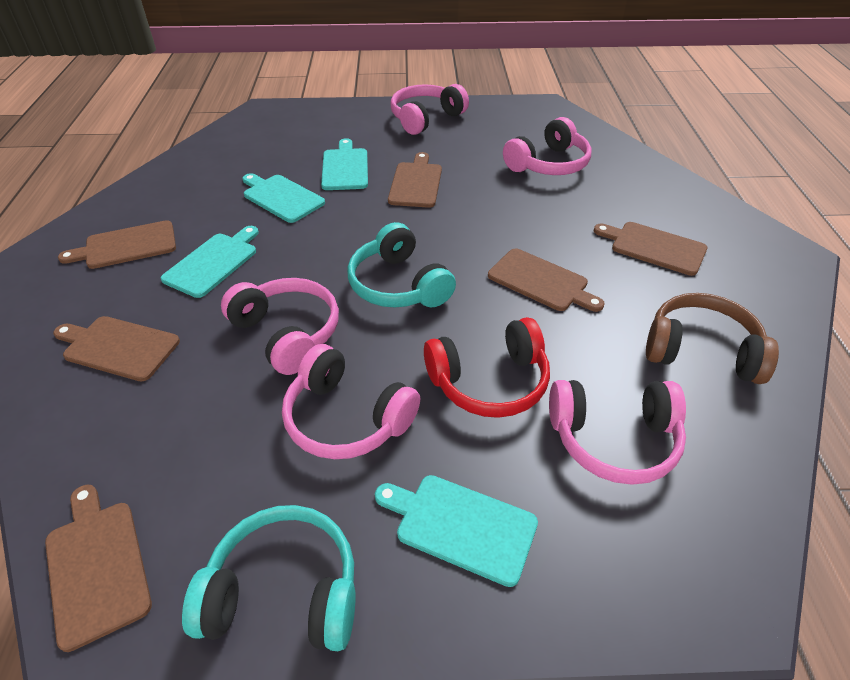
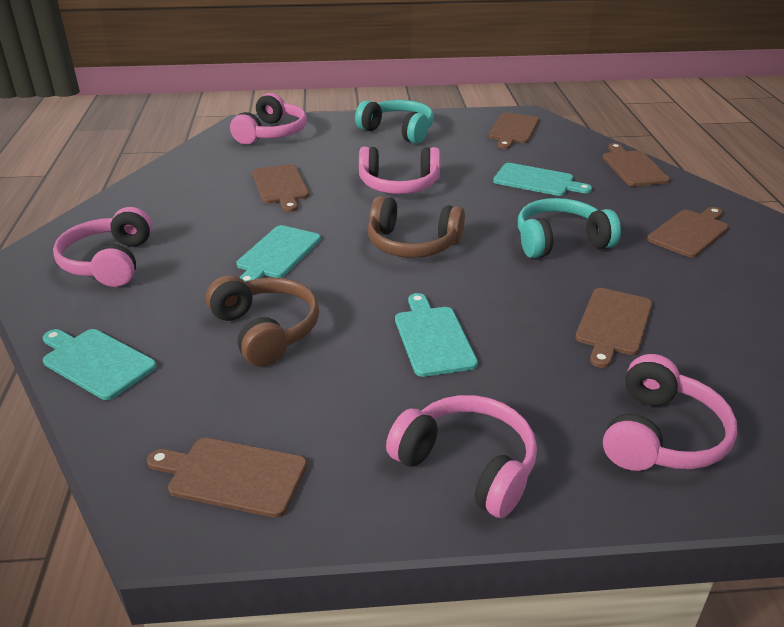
brown headphones: 1 -> 2
red headphones: 1 -> 0

